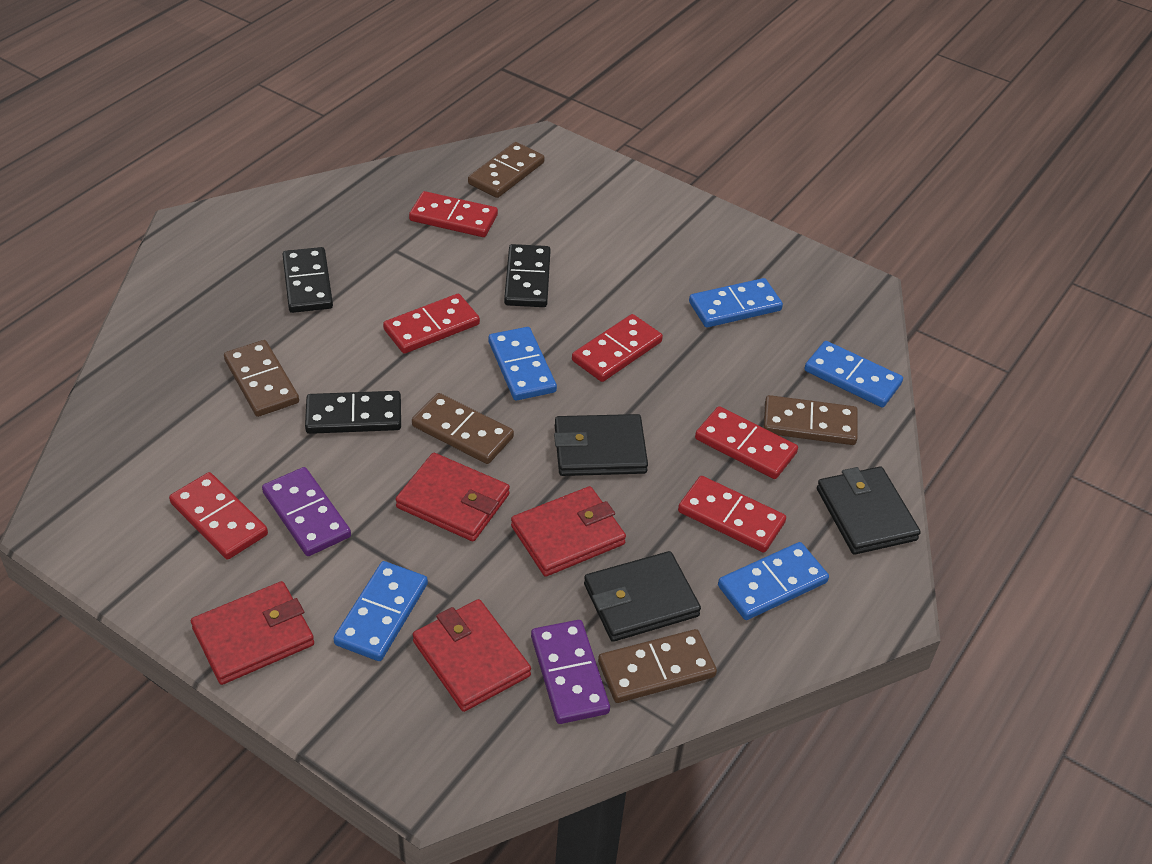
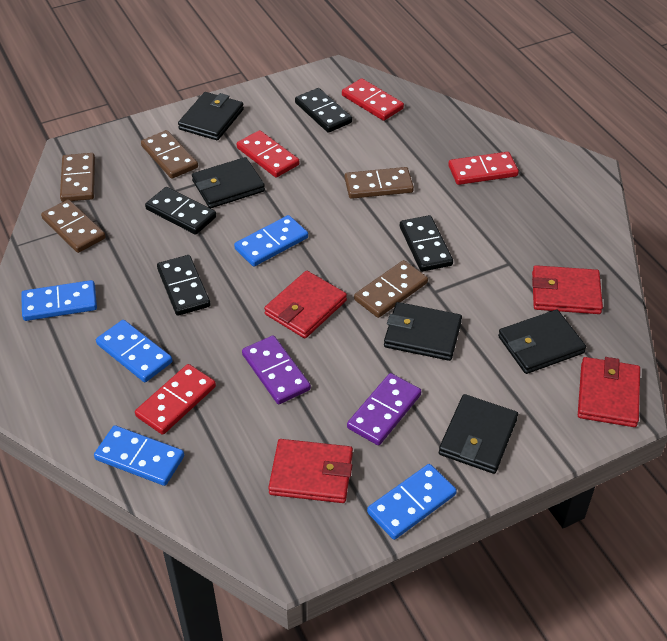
black domino: 3 -> 4
black wallet: 3 -> 5
red domino: 6 -> 4

